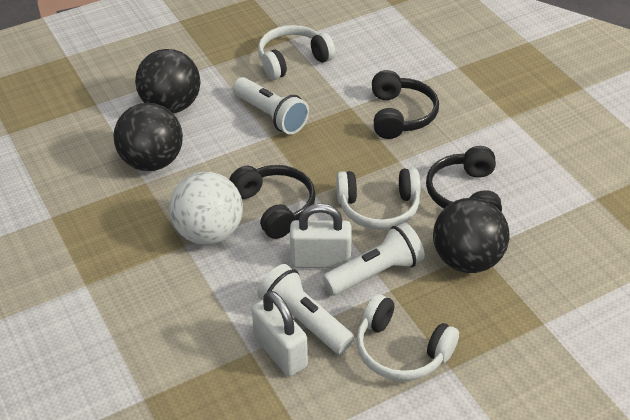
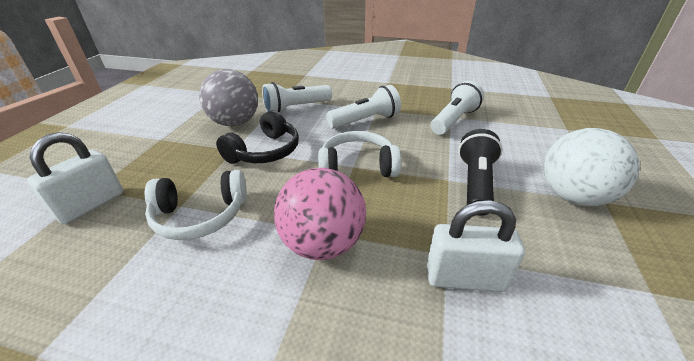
black ball: 3 -> 0
black flashlight: 0 -> 1
black headphones: 3 -> 1
grey ball: 0 -> 1
pink ball: 0 -> 1
white headphones: 3 -> 2

